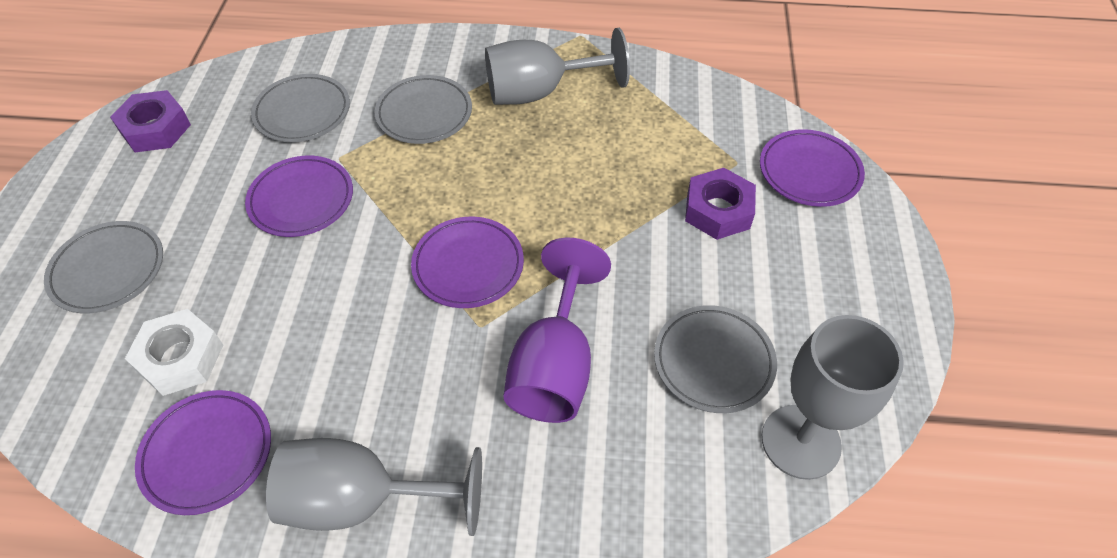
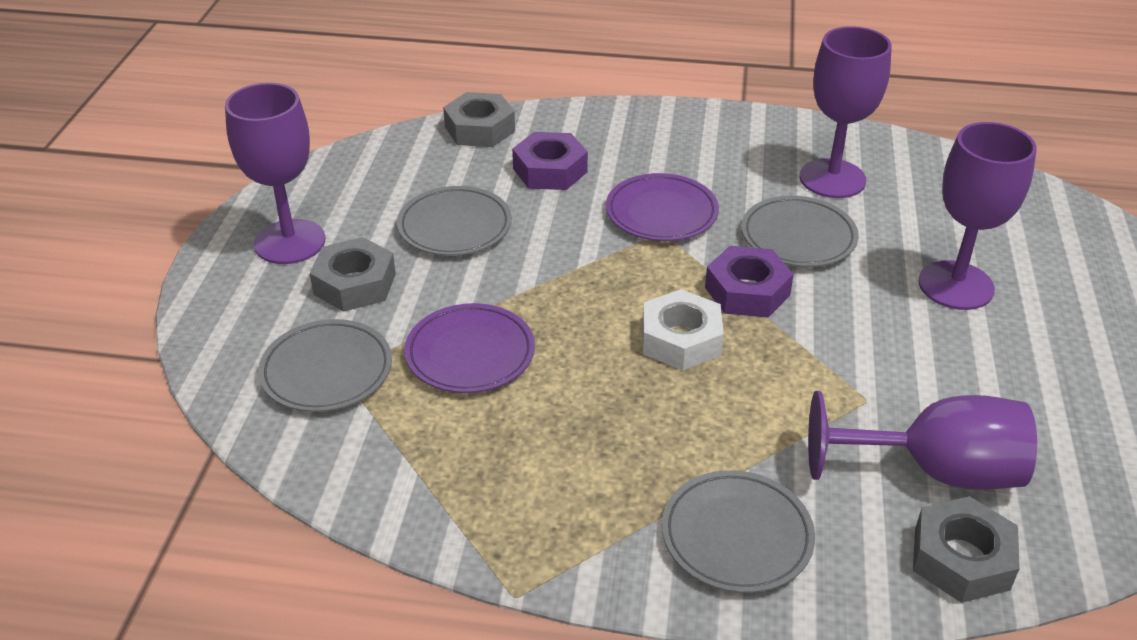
grey goblet: 3 -> 0
grey nut: 0 -> 3
purple goblet: 1 -> 4
purple plate: 4 -> 2

